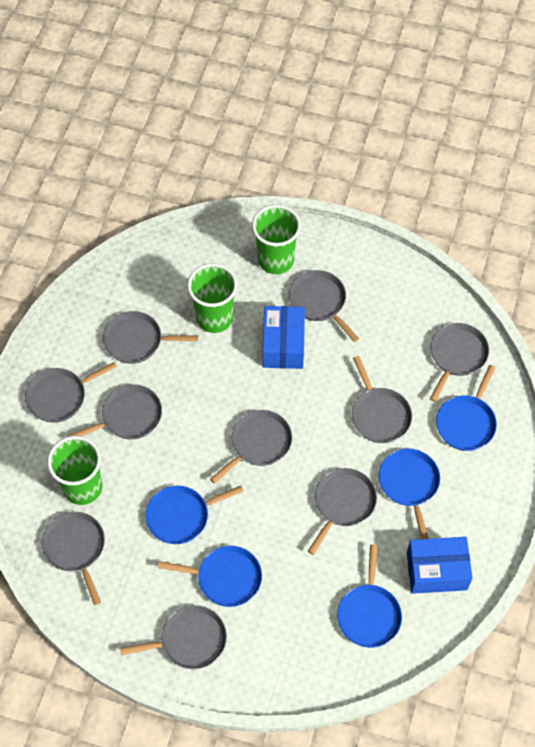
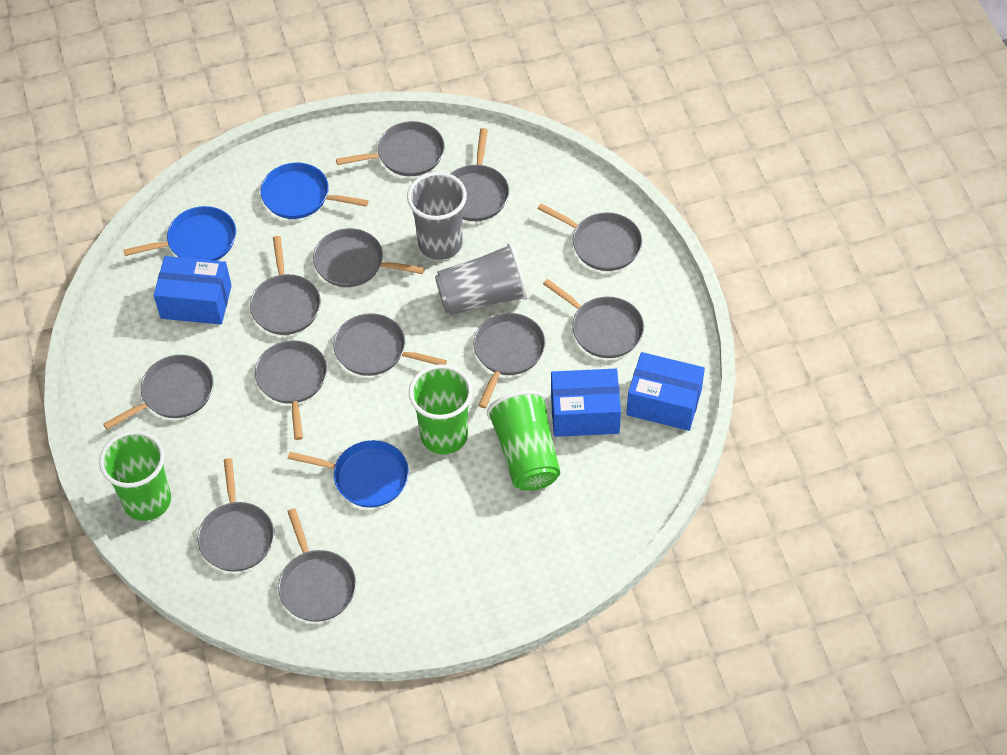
blue box: 2 -> 3
blue pan: 5 -> 3
grey cup: 0 -> 2
grey pan: 10 -> 12

